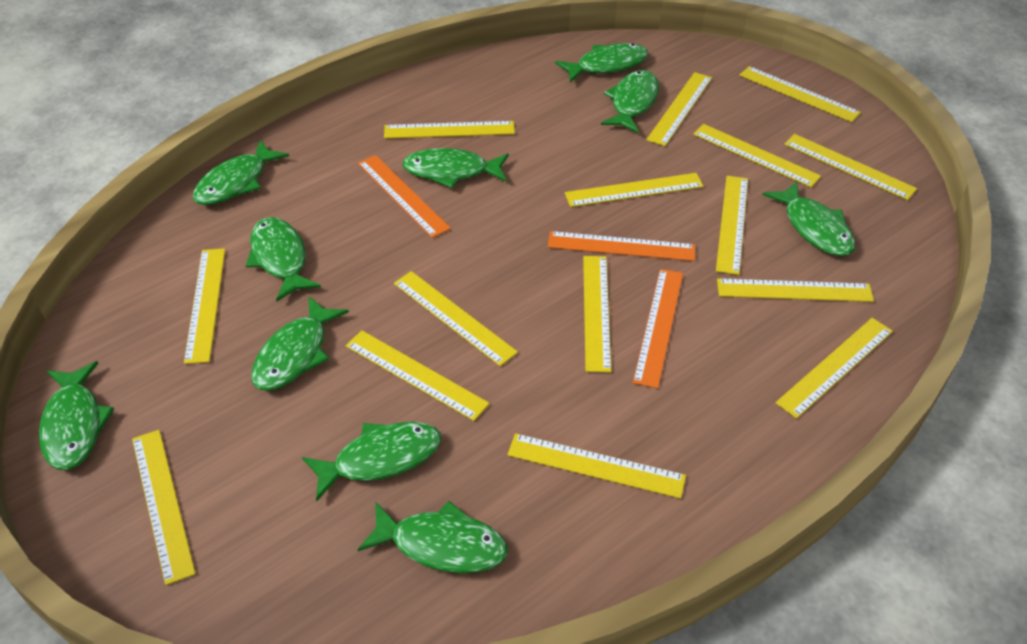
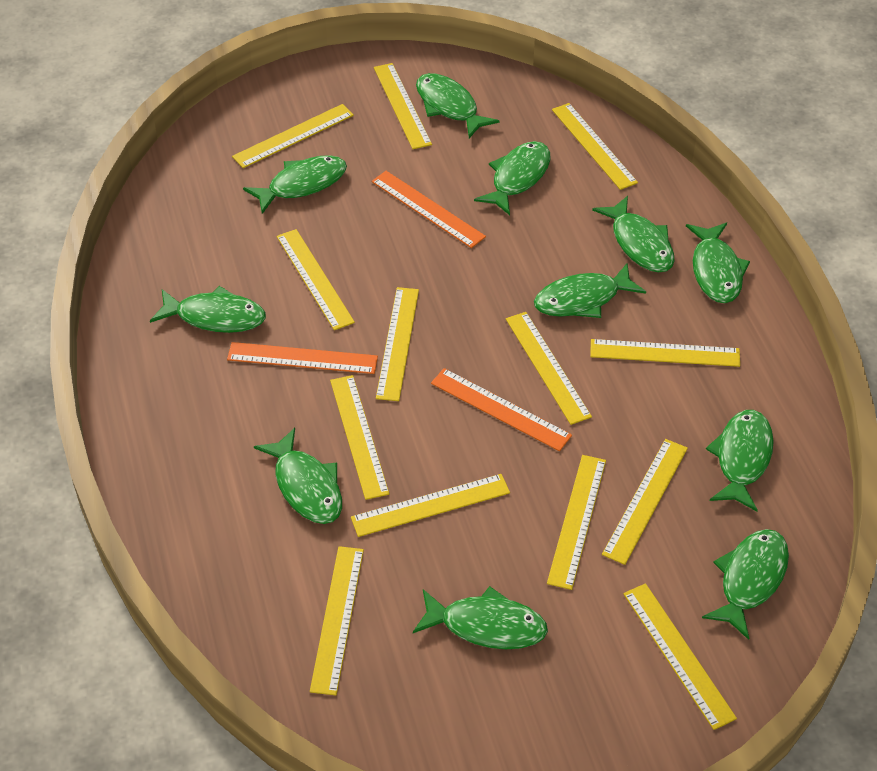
green fish: 10 -> 11
yellow ruler: 15 -> 13

